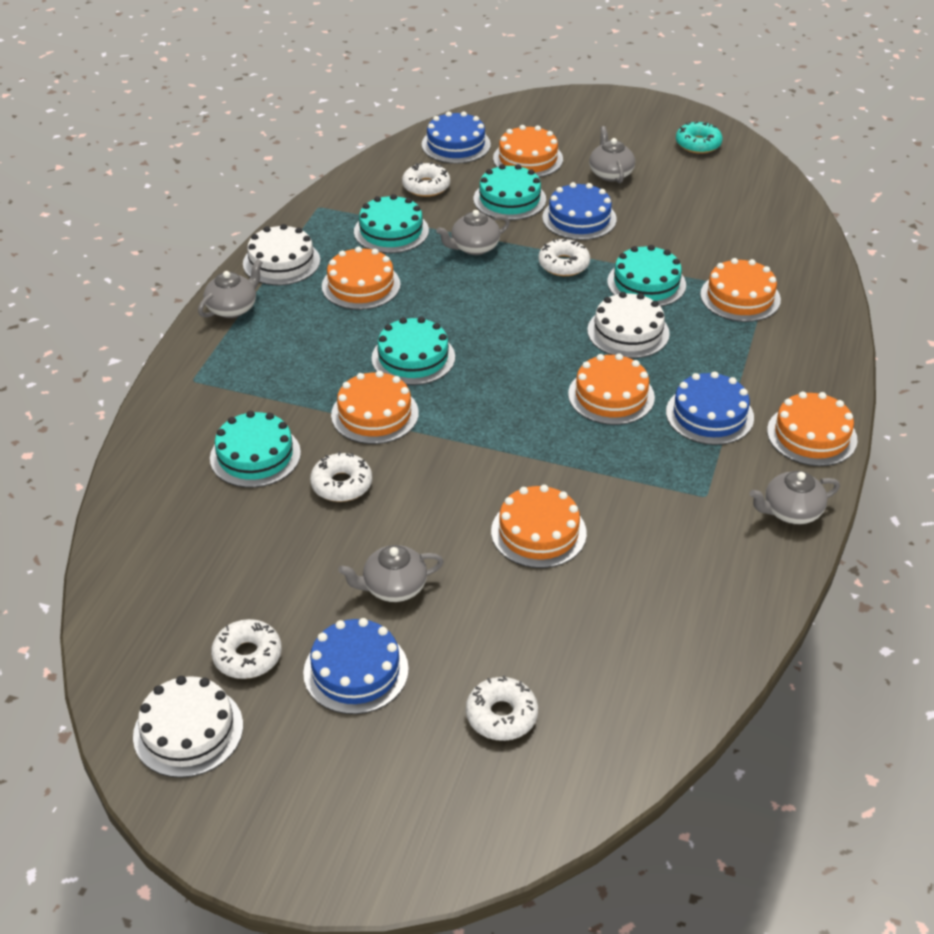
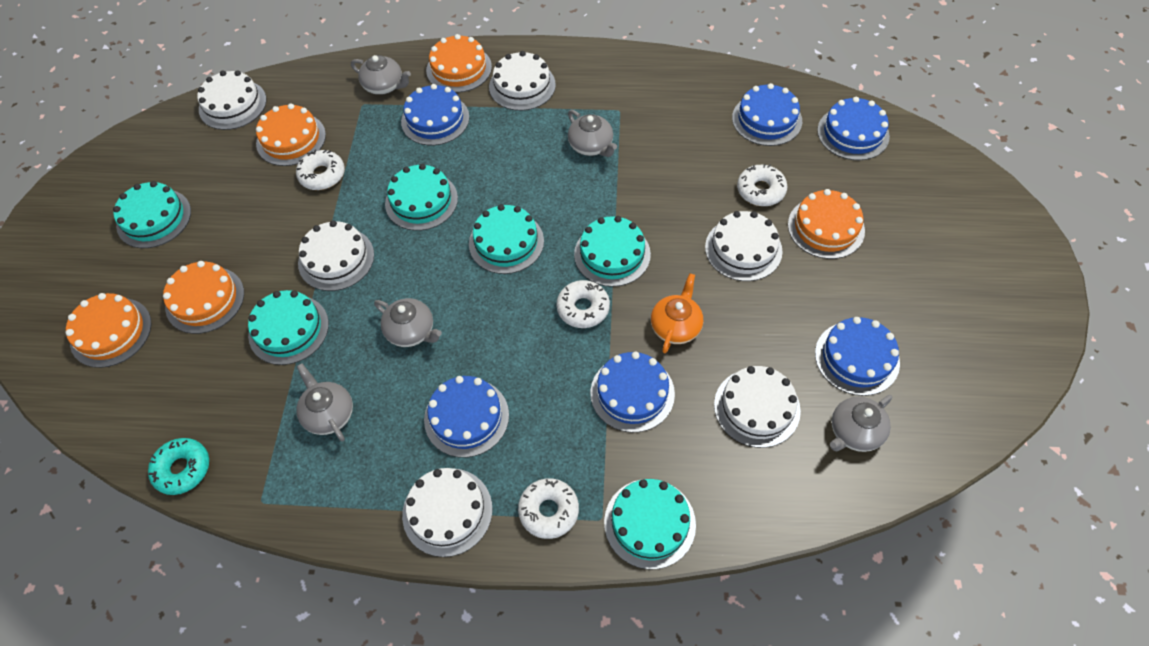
blue cake: 4 -> 6
orange cake: 7 -> 5
orange teapot: 0 -> 1
turquoise cake: 5 -> 6
white cake: 3 -> 6
white donut: 5 -> 4

